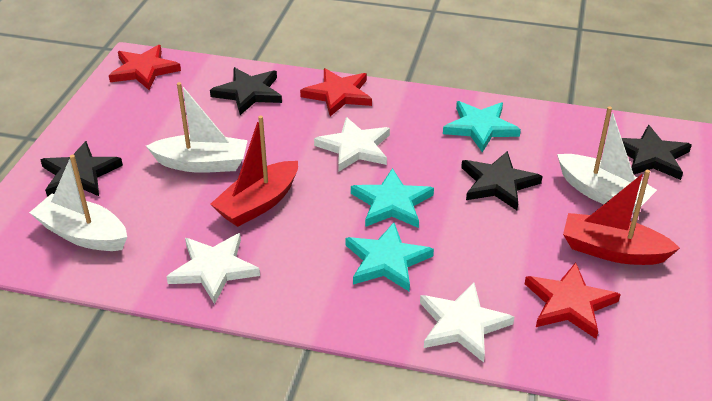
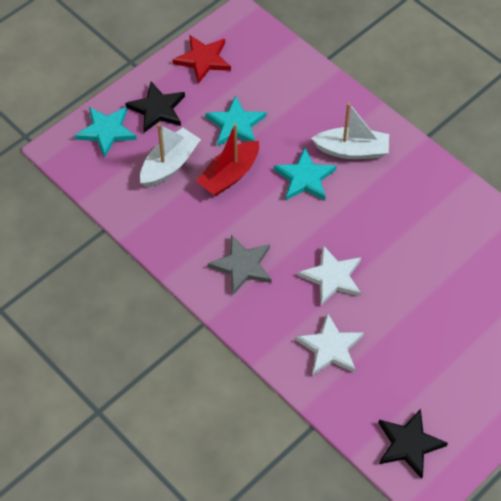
black star: 4 -> 2
grey star: 0 -> 1
red boat: 2 -> 1
red star: 3 -> 1
white boat: 3 -> 2
white star: 3 -> 2

